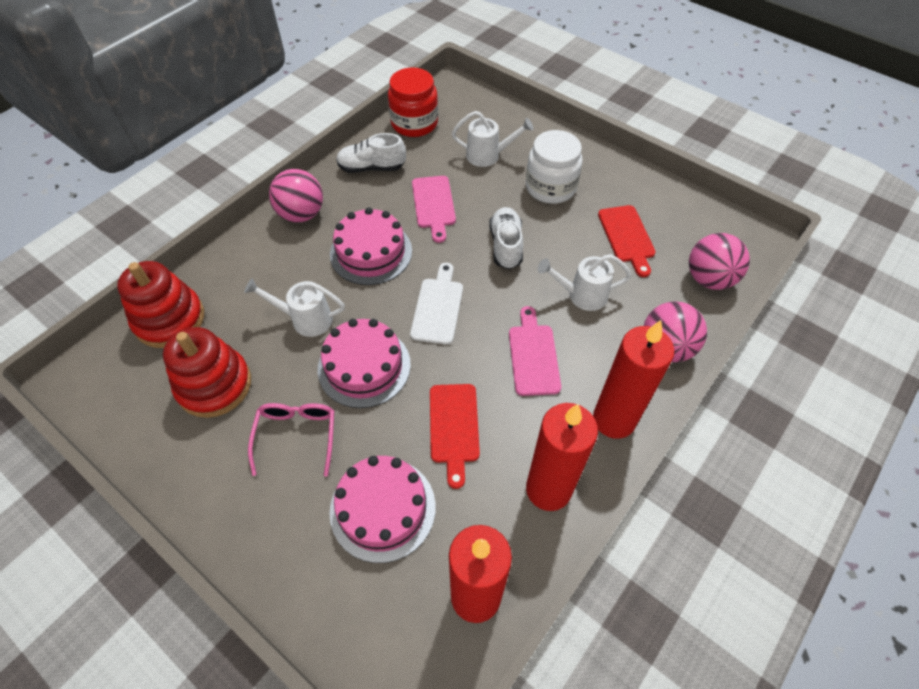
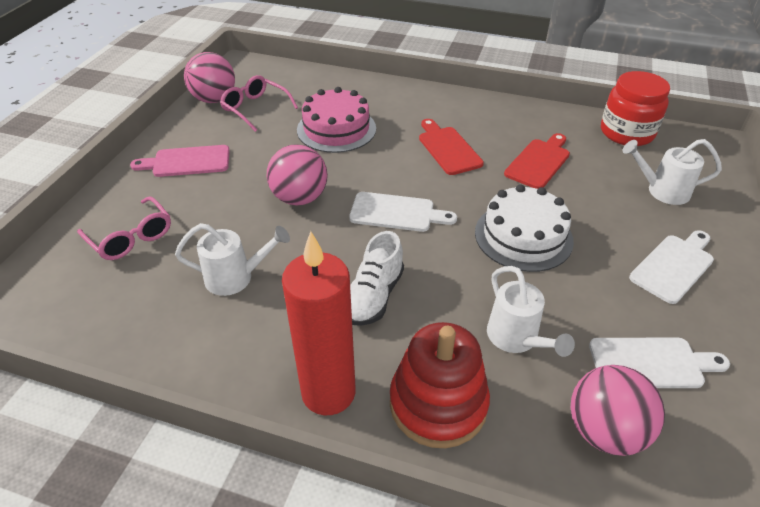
pink cake: 3 -> 1
pink cutting board: 2 -> 1
pink glasses: 1 -> 2
red candle: 3 -> 1
red stacking toy: 2 -> 1
white cake: 0 -> 1
white cutting board: 1 -> 3
white jar: 1 -> 0
white shoe: 2 -> 1

